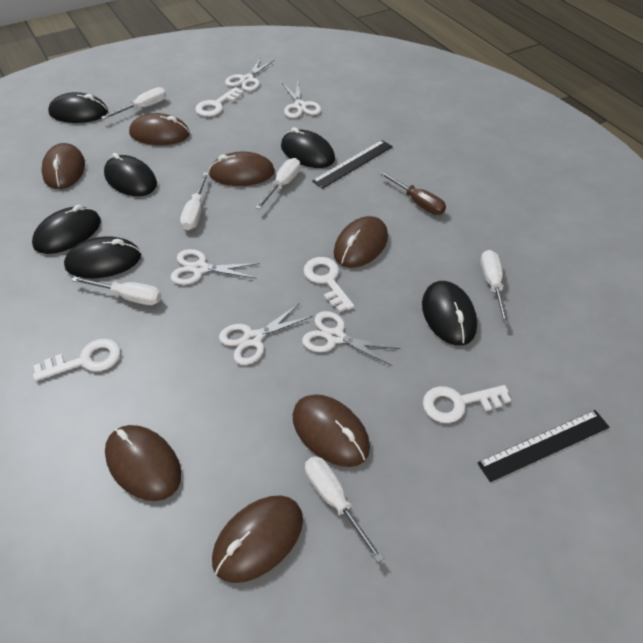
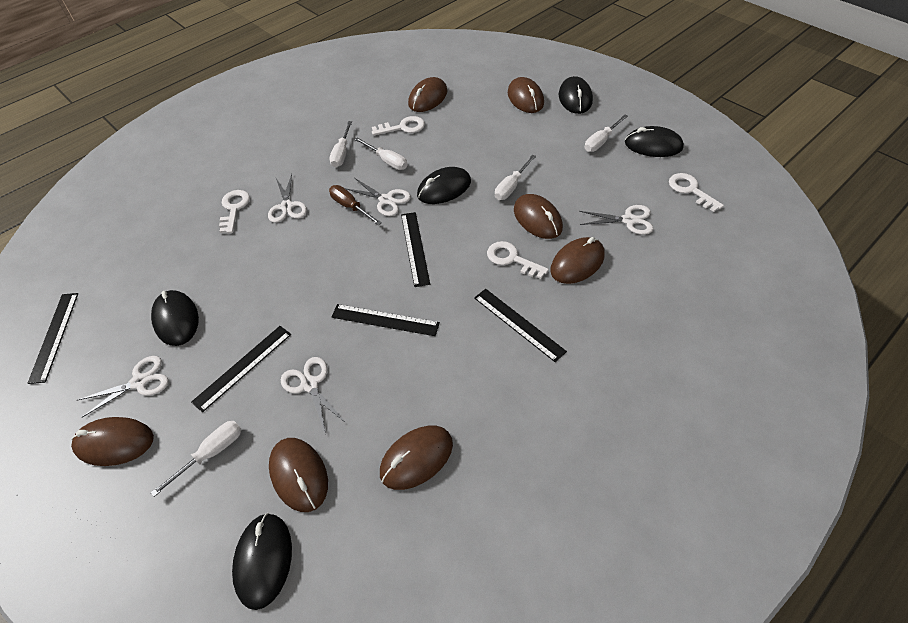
black mouse: 6 -> 5
black ruler: 2 -> 5
white screwdriver: 6 -> 5

